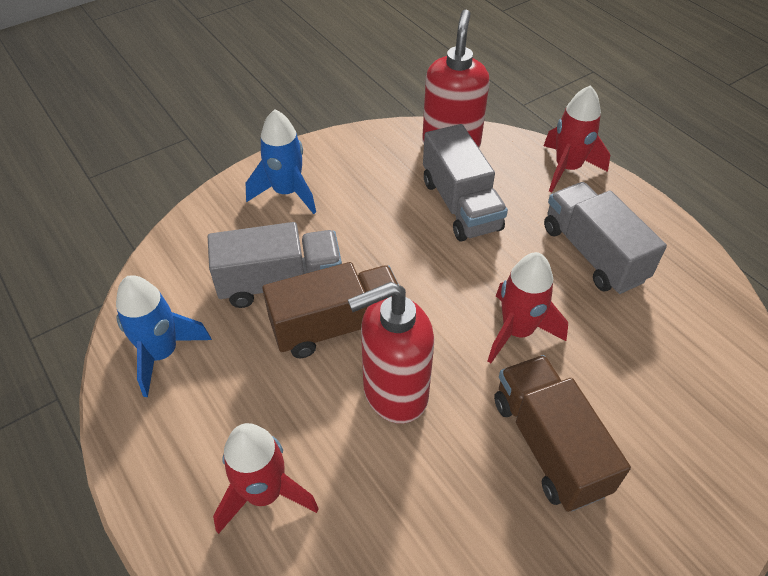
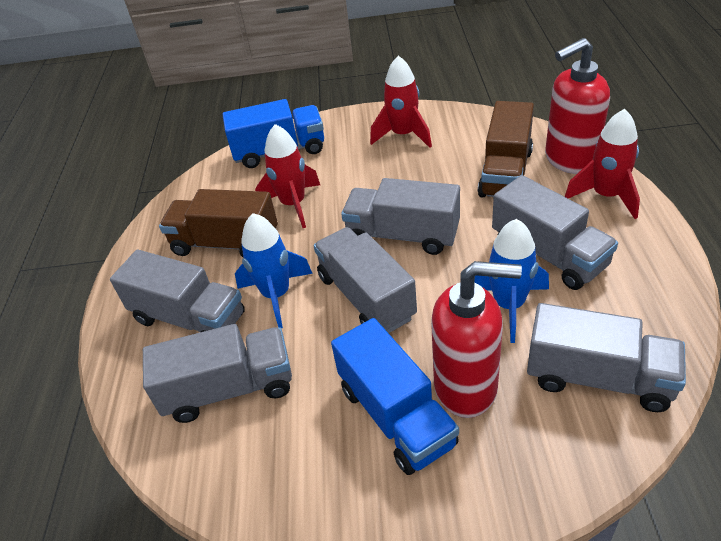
blue truck: 0 -> 2
grey truck: 3 -> 6

